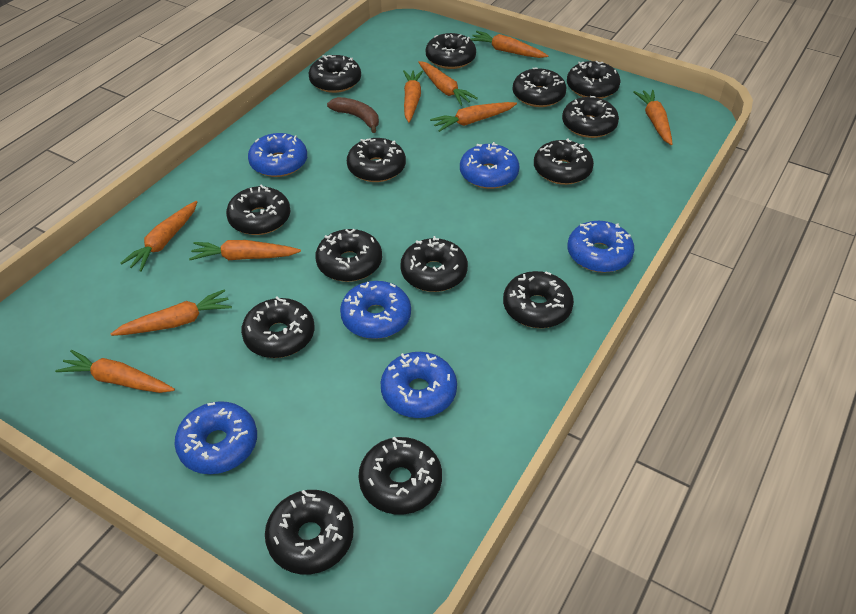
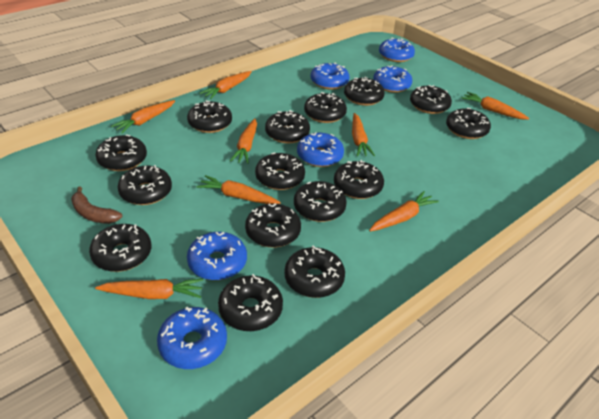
black donut: 14 -> 15
orange carrot: 9 -> 8

